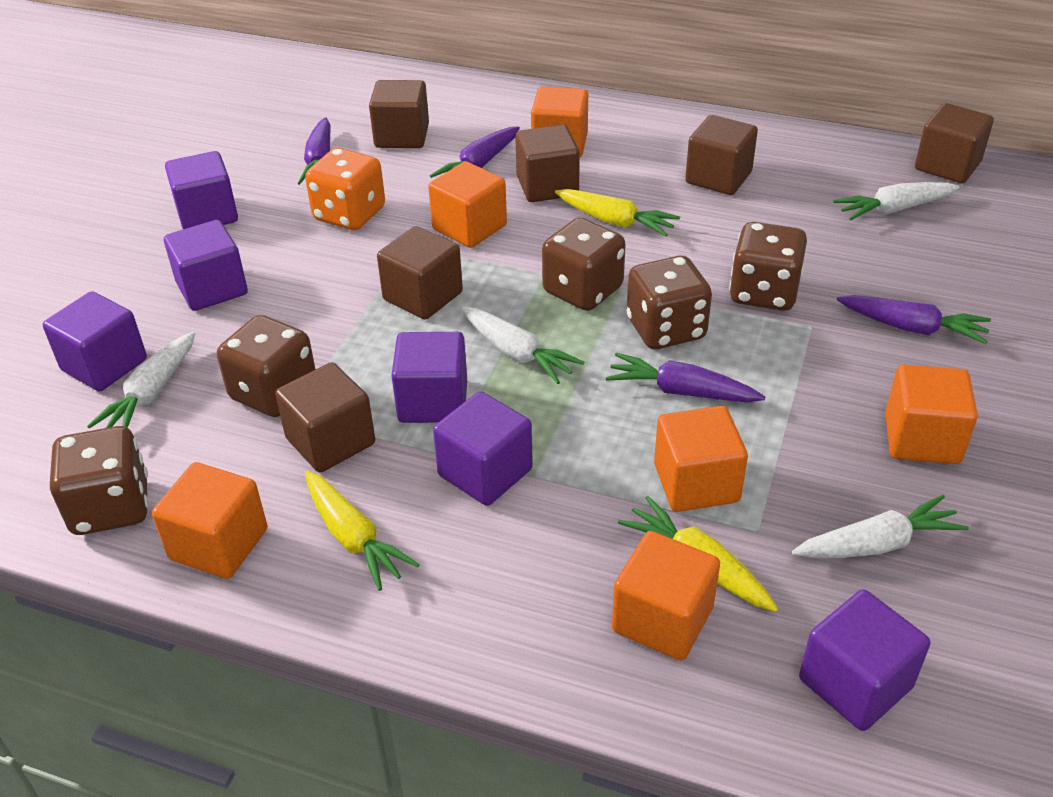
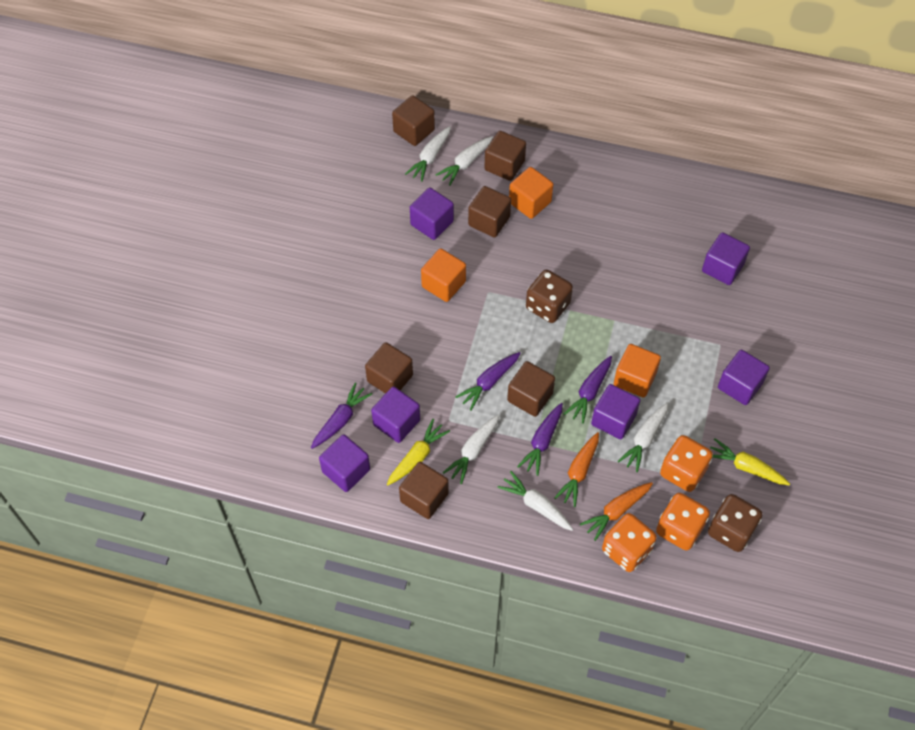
brown dice: 5 -> 2
orange carrot: 0 -> 2
orange cube: 6 -> 3
orange dice: 1 -> 3
white carrot: 4 -> 5
yellow carrot: 3 -> 2

